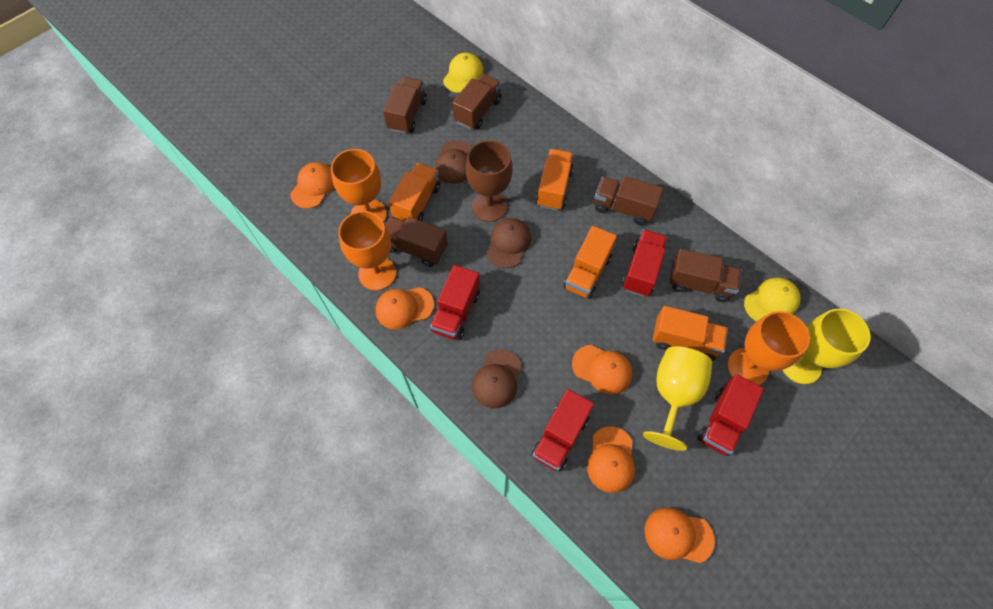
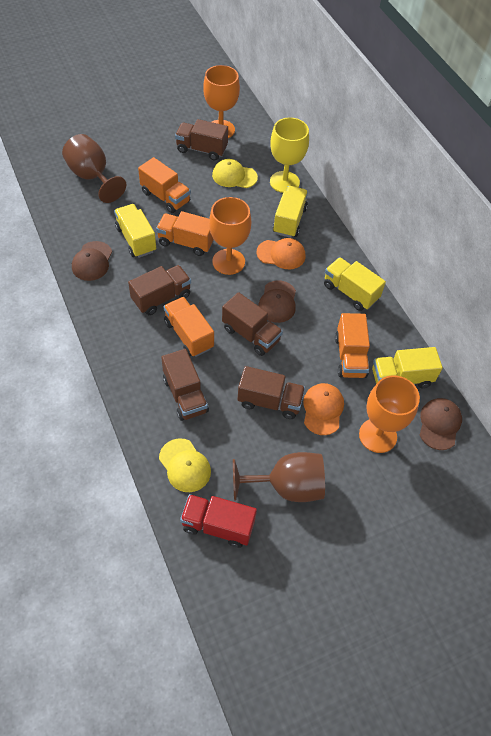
brown goblet: 1 -> 2
orange cap: 5 -> 2
red truck: 4 -> 1
yellow goblet: 2 -> 1
yellow truck: 0 -> 4

